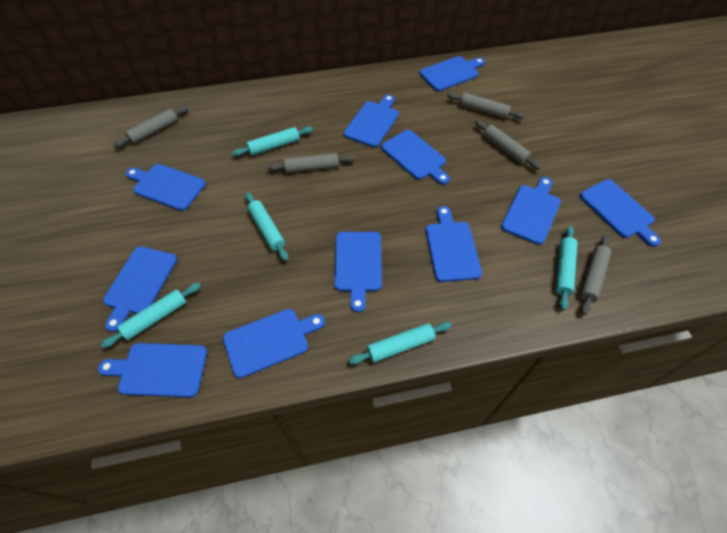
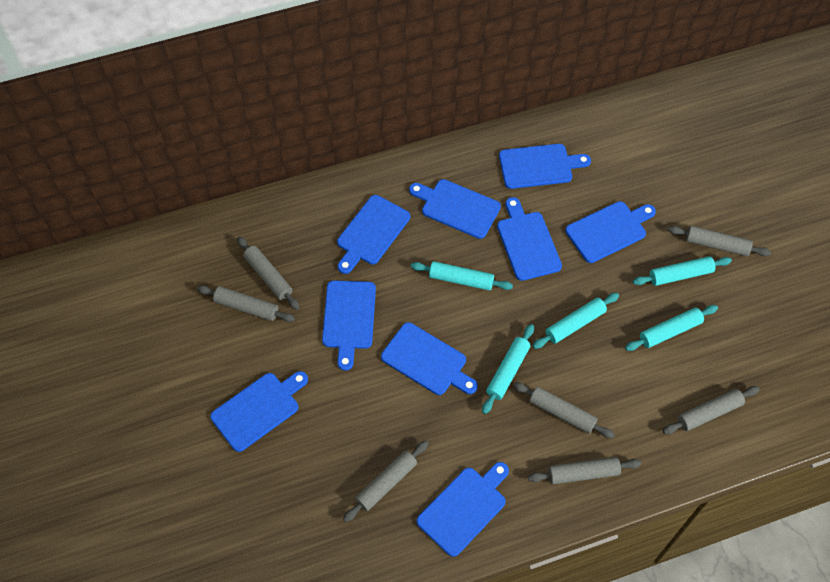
blue cutting board: 11 -> 9
grey rolling pin: 5 -> 7

